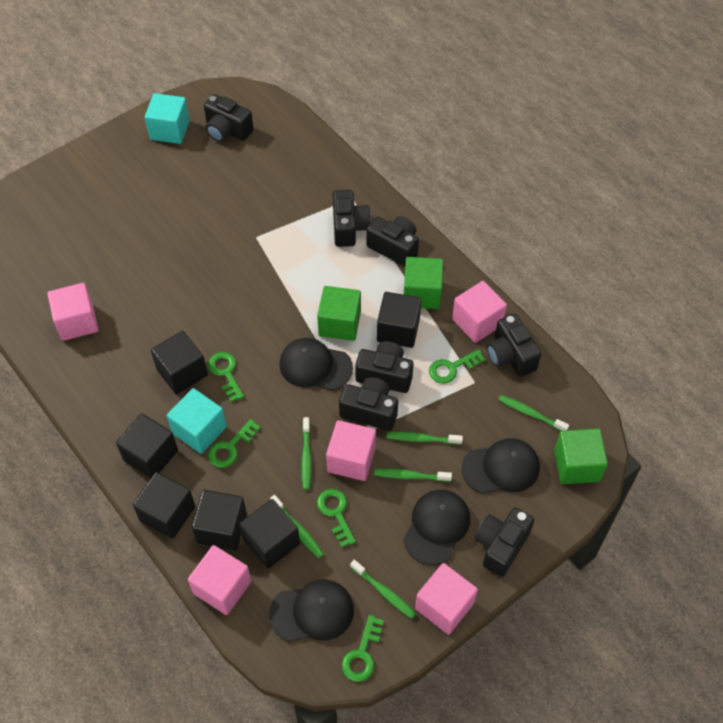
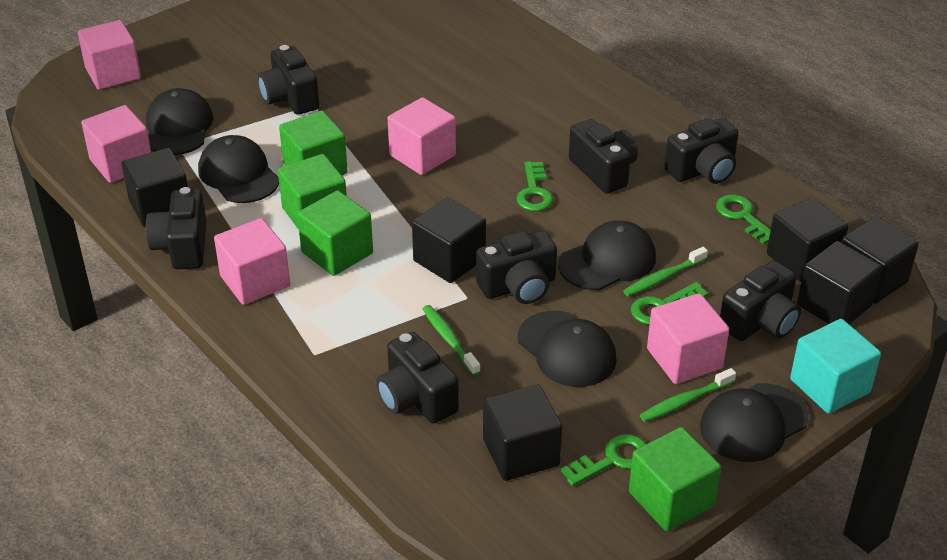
black cap: 4 -> 5
green cube: 3 -> 4
green key: 5 -> 4
green toothbrush: 6 -> 3
turquoise cube: 2 -> 1

